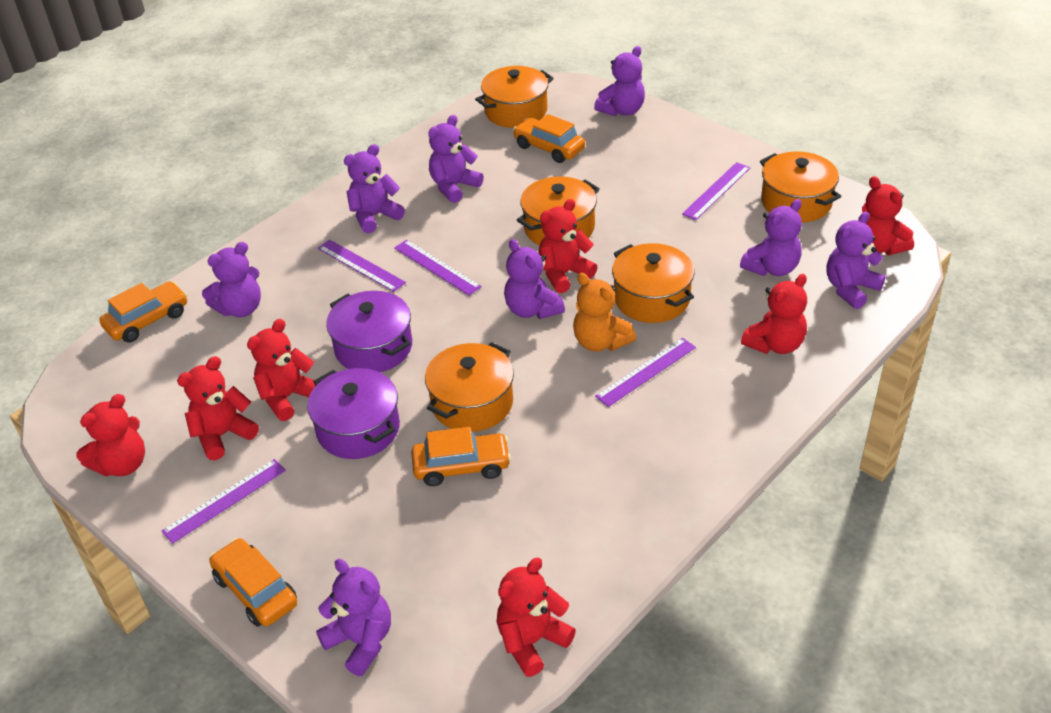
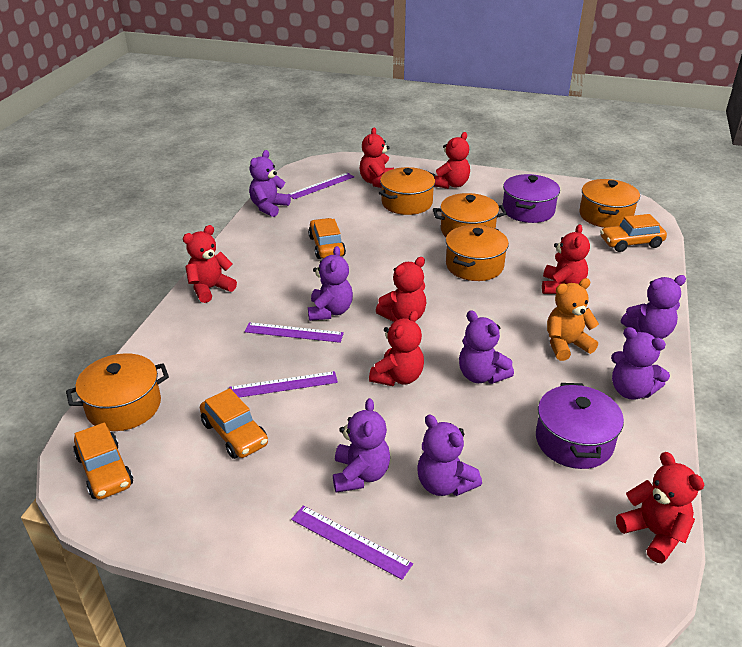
purple ruler: 5 -> 4
purple teddy bear: 8 -> 7

